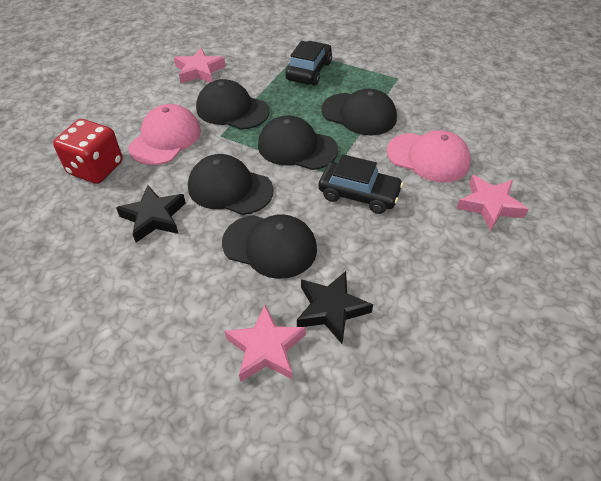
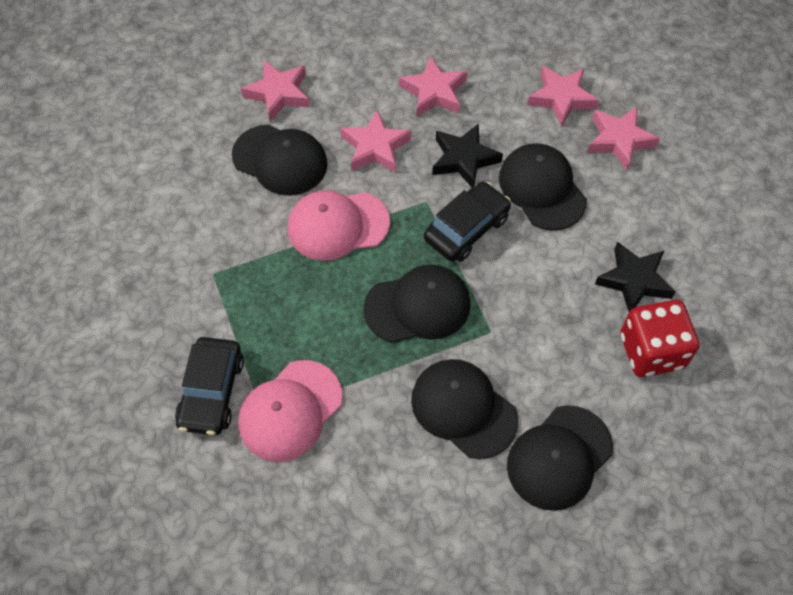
pink star: 3 -> 5

